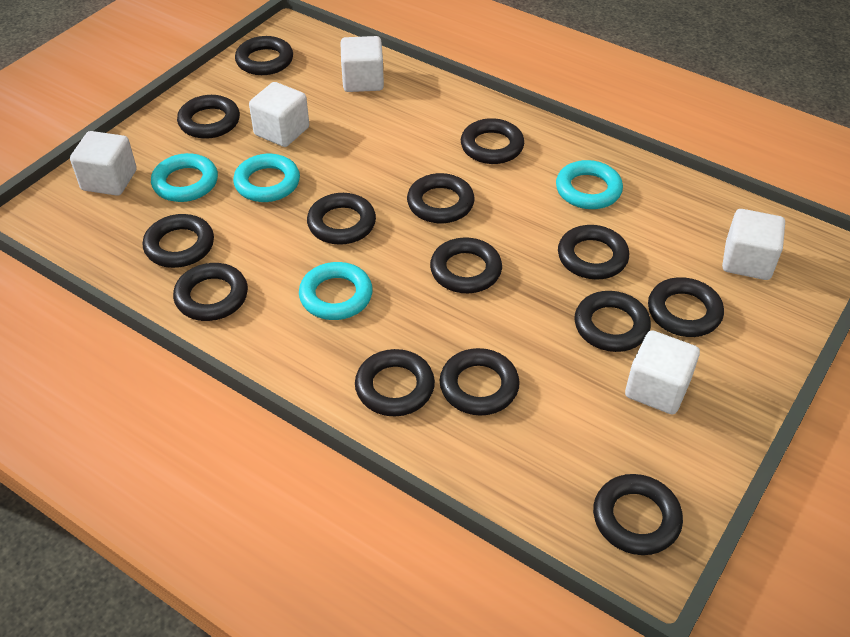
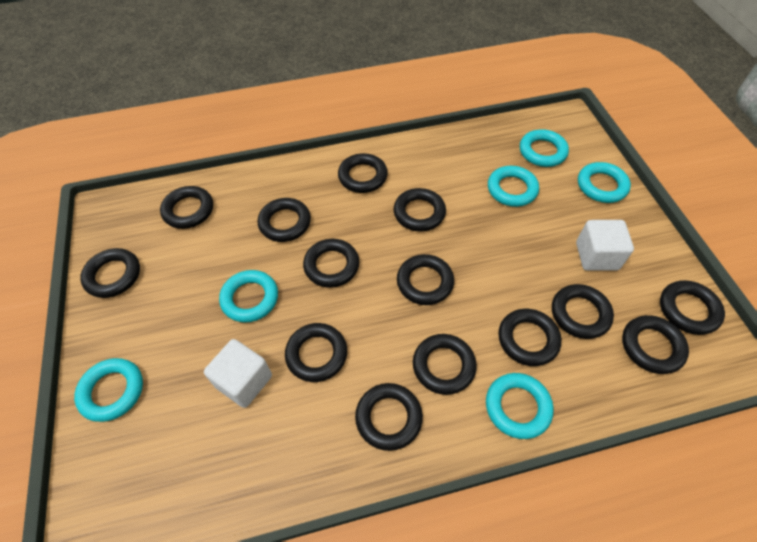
turquoise ring: 4 -> 6
white cube: 5 -> 2

